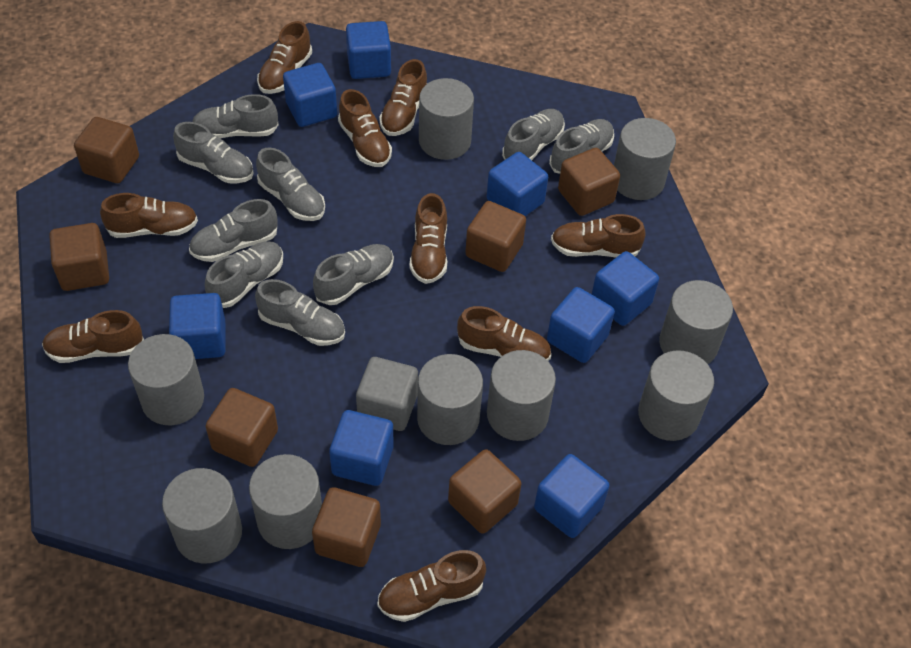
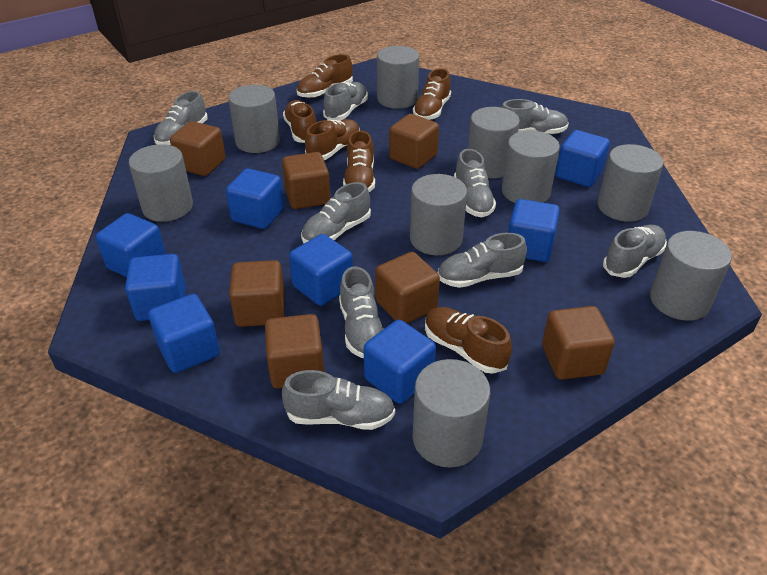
brown shoe: 9 -> 6
grey cube: 1 -> 0

